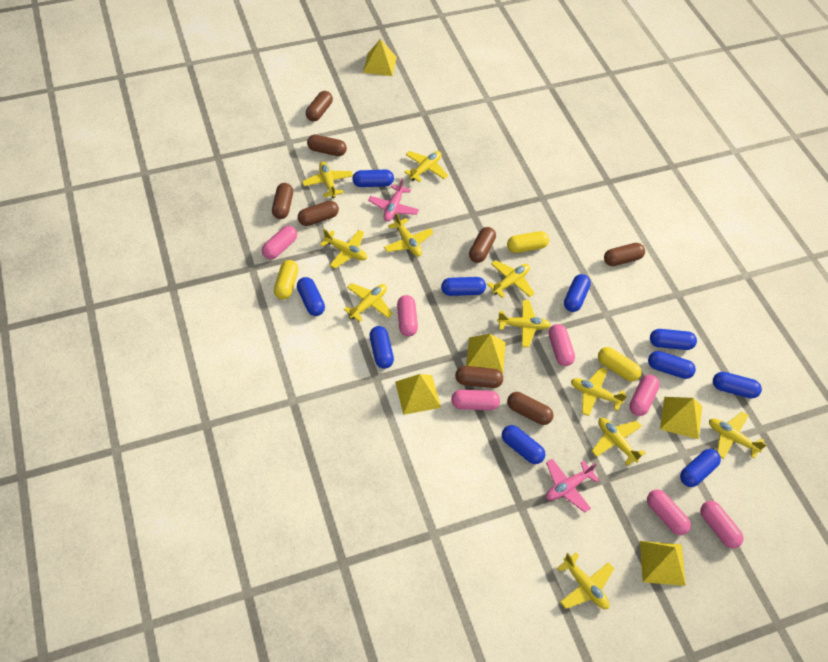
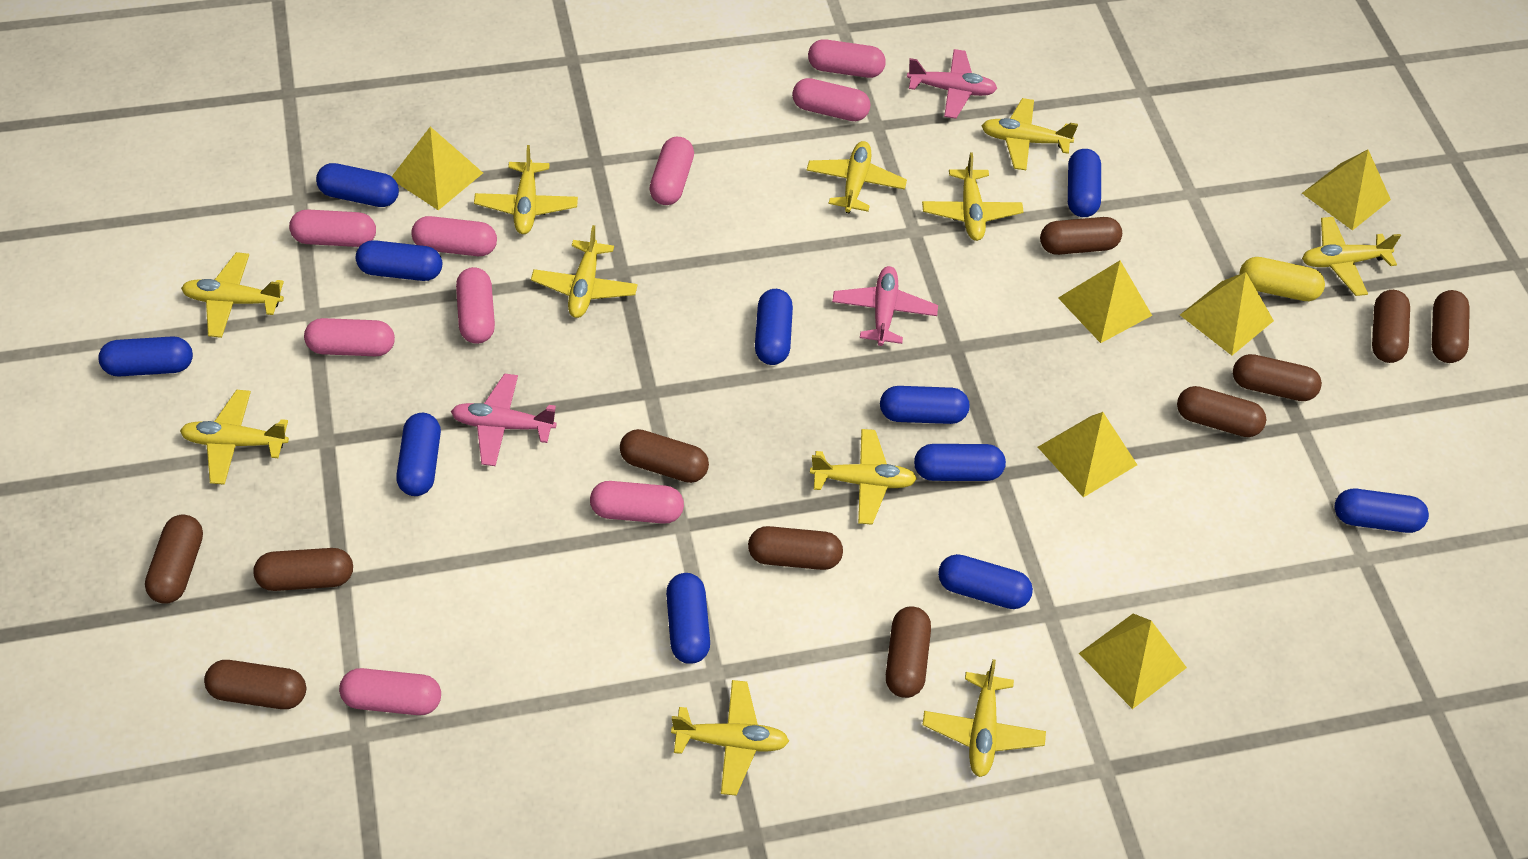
blue capsule: 10 -> 11
brown capsule: 8 -> 11
pink capsule: 7 -> 9
pink plane: 2 -> 3
yellow capsule: 3 -> 1
yellow pyramid: 5 -> 6

